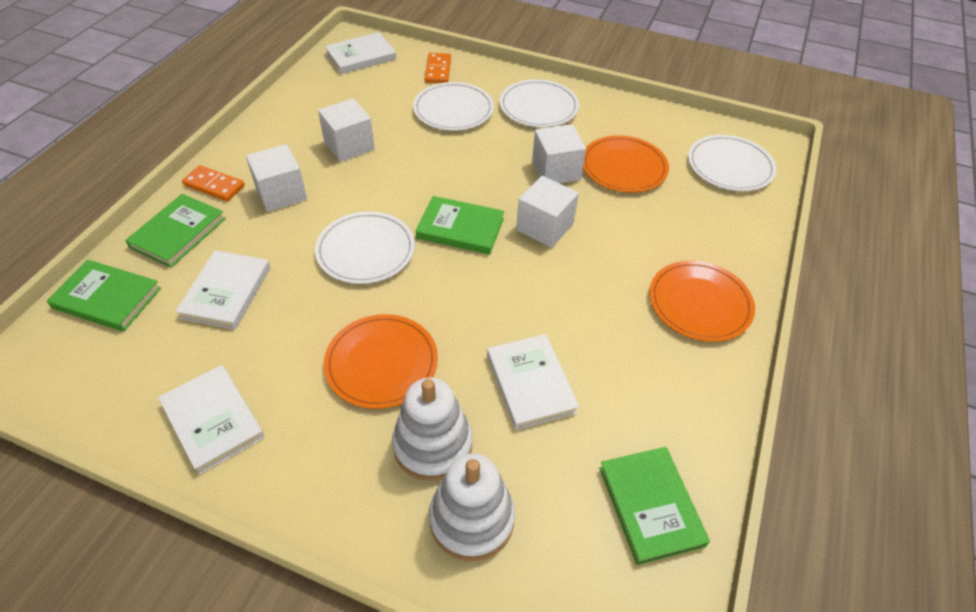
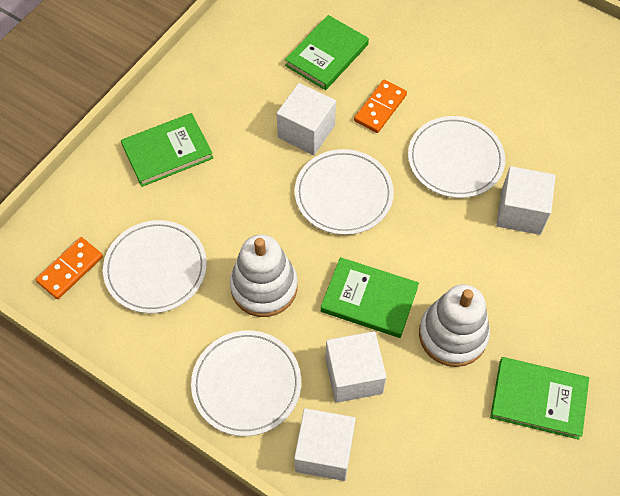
orange plate: 3 -> 0
white book: 4 -> 0

